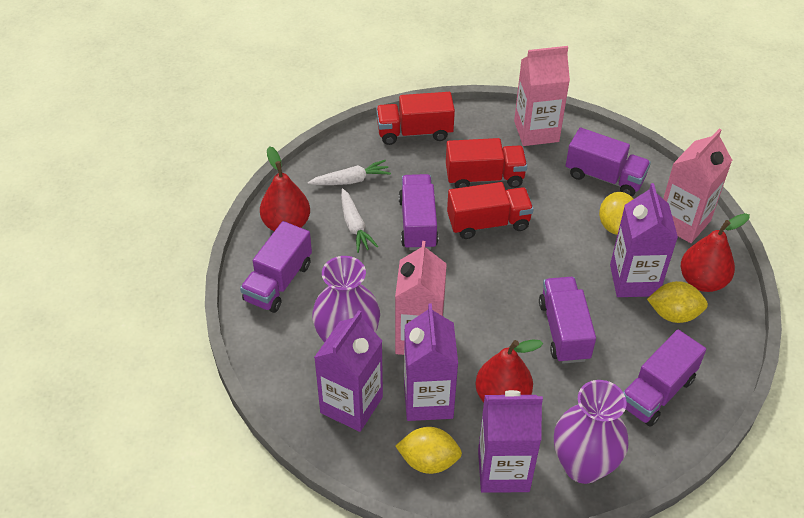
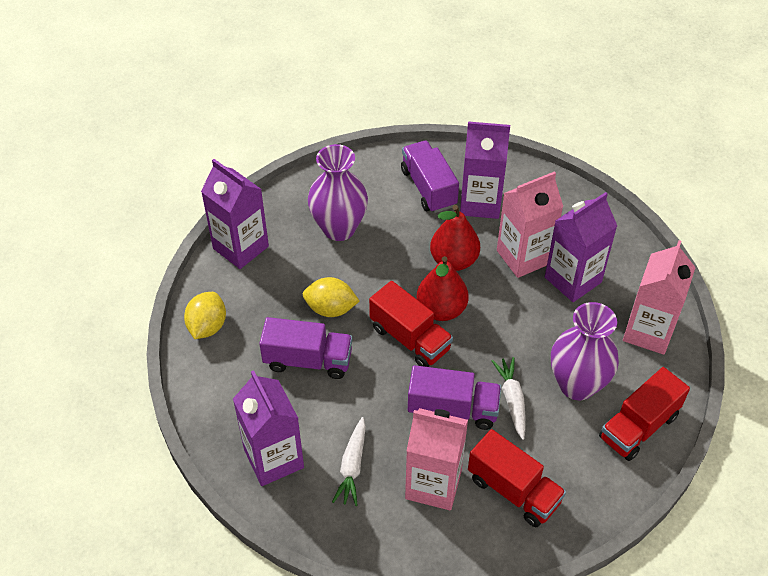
purple truck: 5 -> 3
red pear: 3 -> 2
yellow lemon: 3 -> 2

